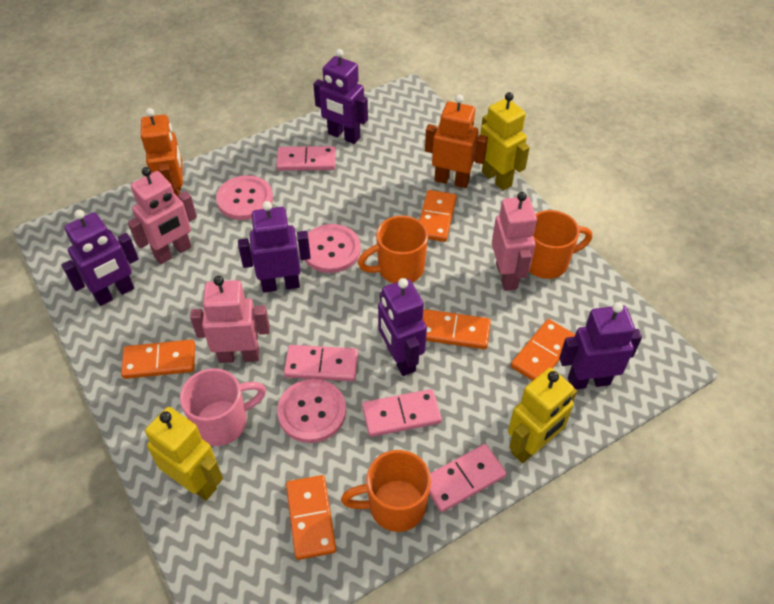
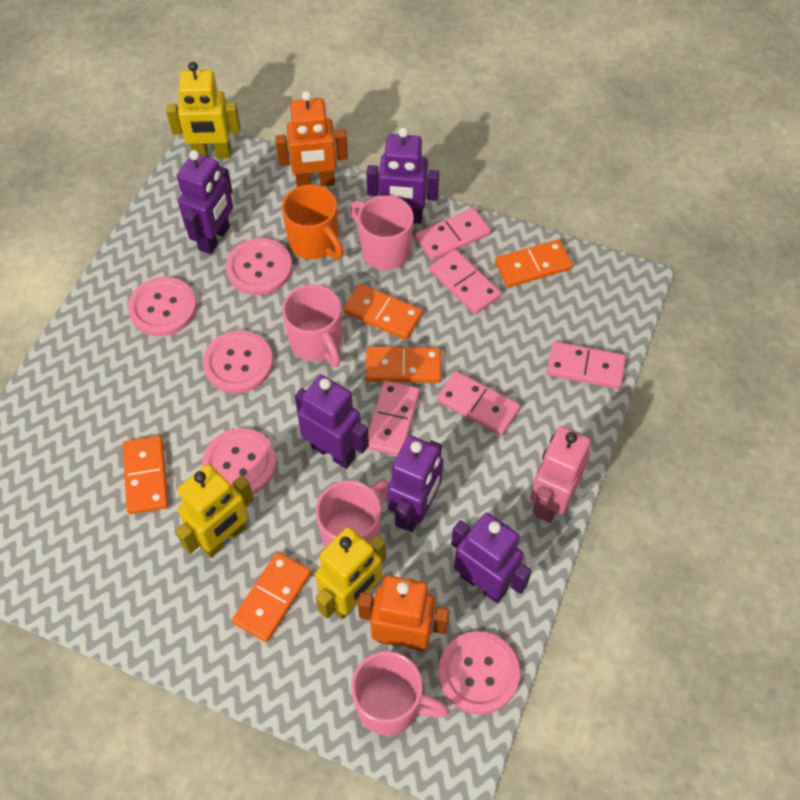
orange mug: 3 -> 1
pink button: 3 -> 5
pink domino: 4 -> 5
pink mug: 1 -> 4
pink robot: 3 -> 1

